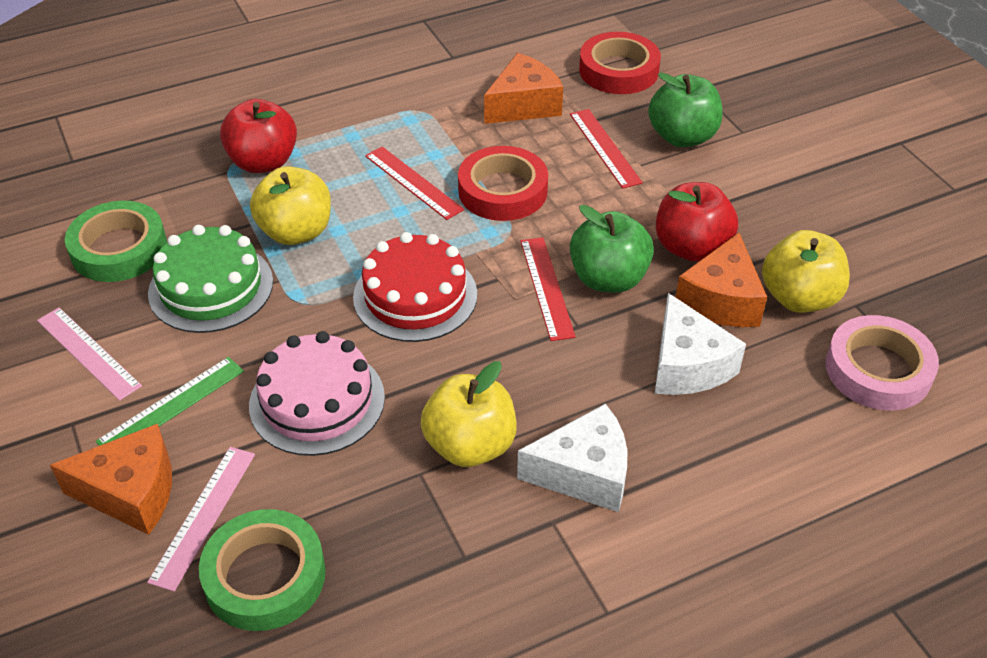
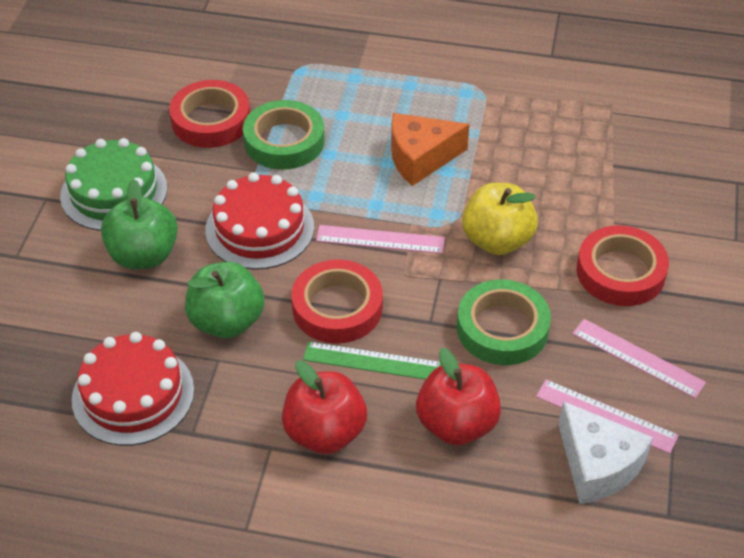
orange cheese: 3 -> 1
pink cake: 1 -> 0
pink ruler: 2 -> 3
pink tape: 1 -> 0
red cake: 1 -> 2
red ruler: 3 -> 0
red tape: 2 -> 3
white cheese: 2 -> 1
yellow apple: 3 -> 1

